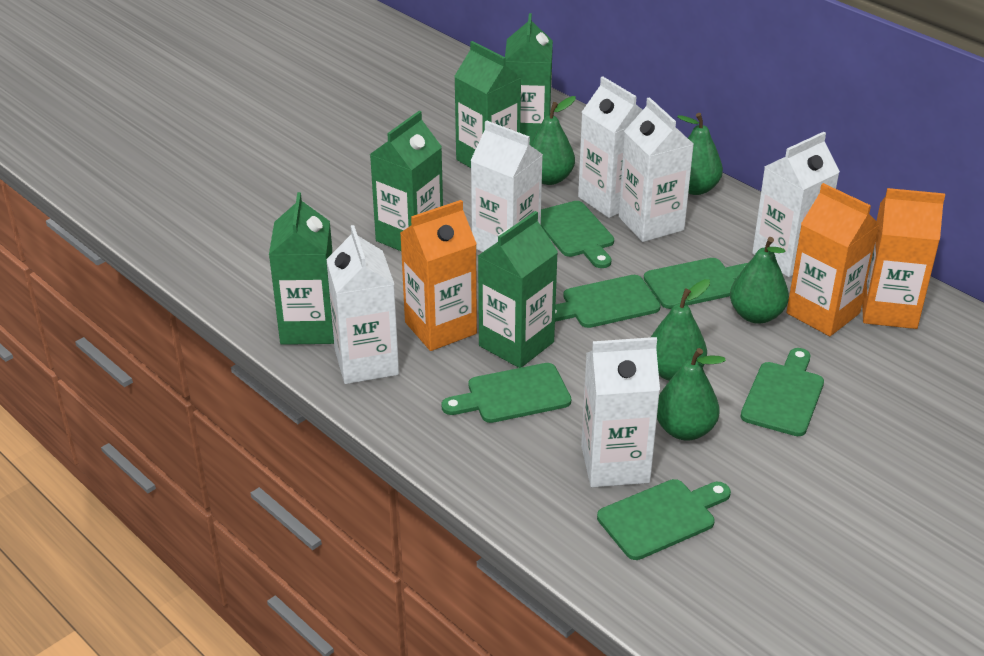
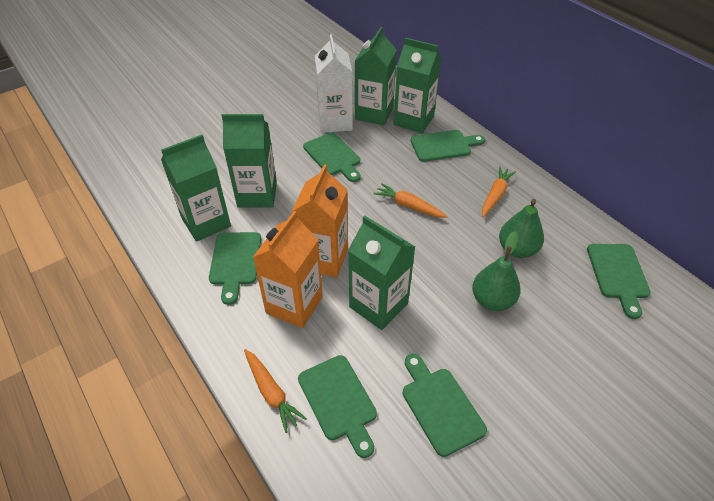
green pear: 5 -> 2
orange carrot: 0 -> 3
orange carton: 3 -> 2
white carton: 6 -> 1

